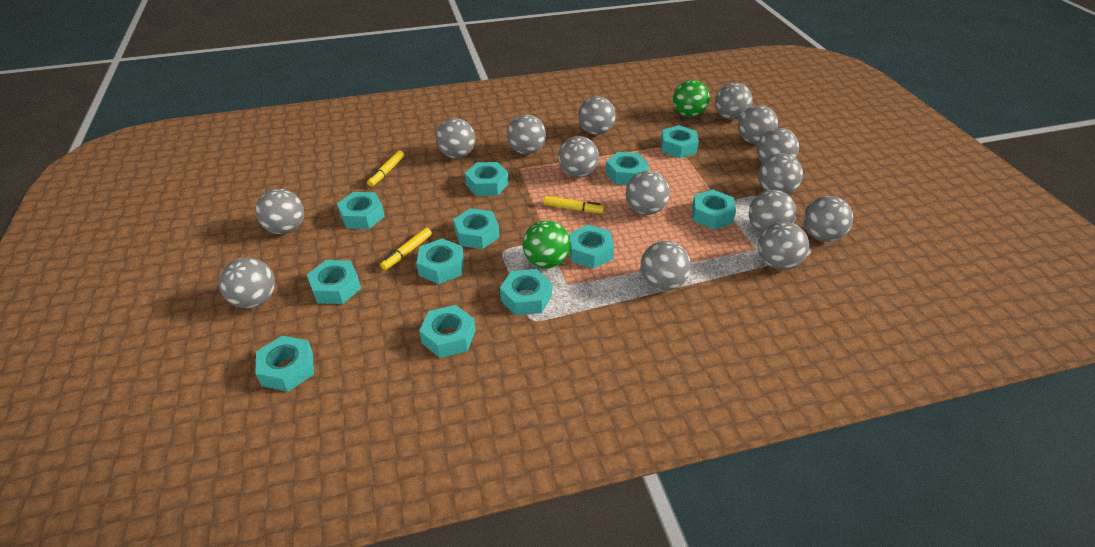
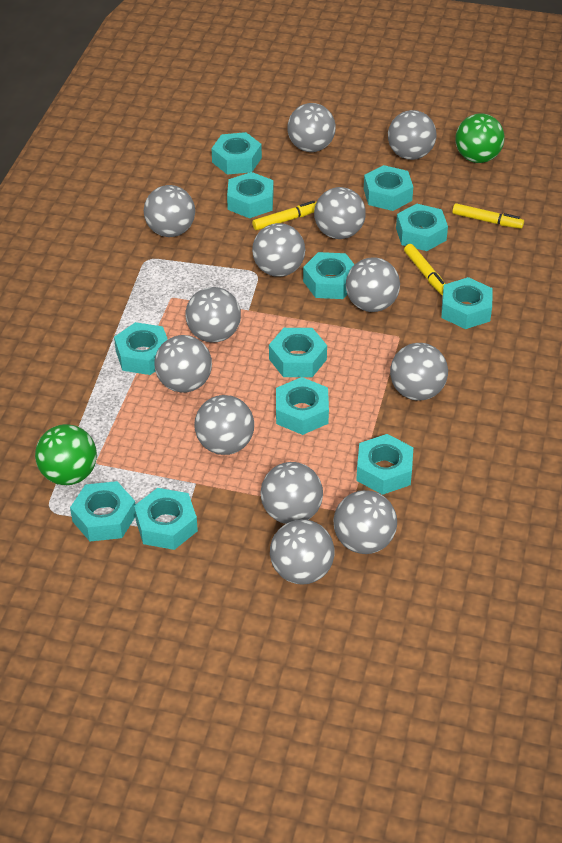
grey ball: 15 -> 13

